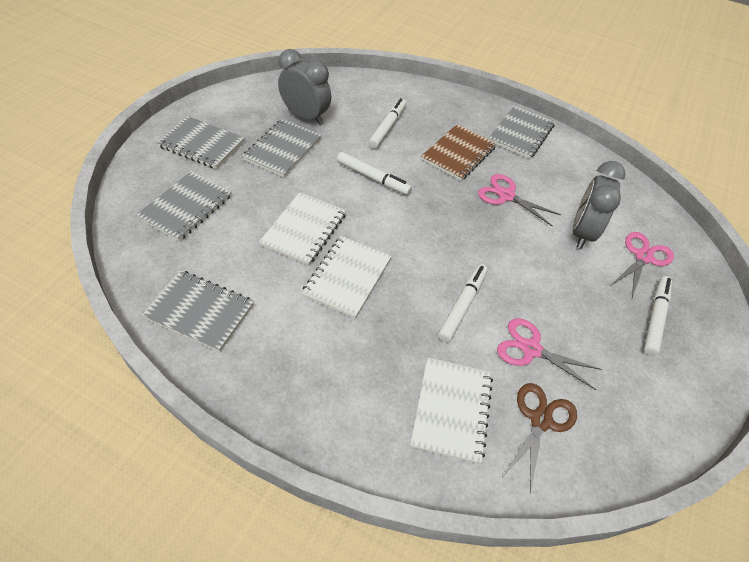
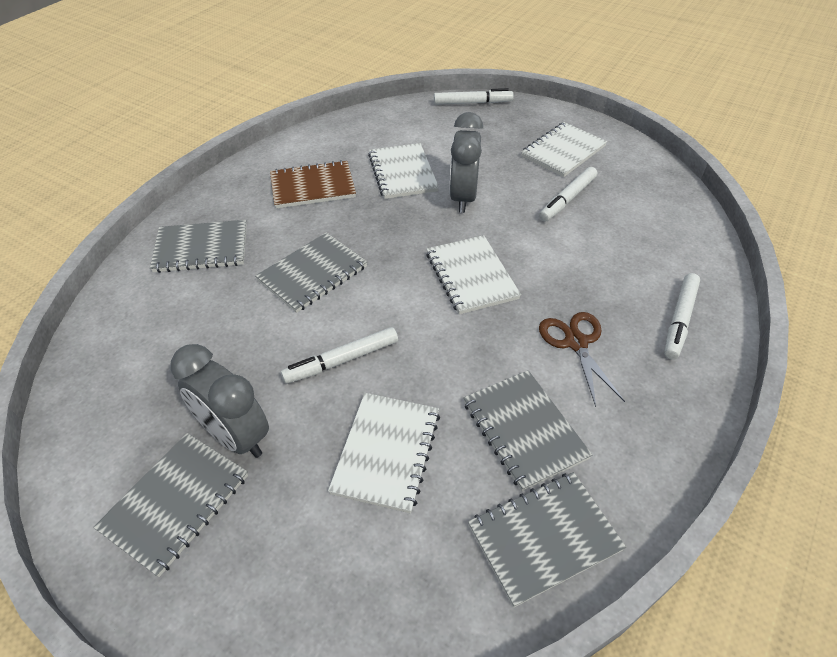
pink scissors: 3 -> 0
white notebook: 3 -> 4

